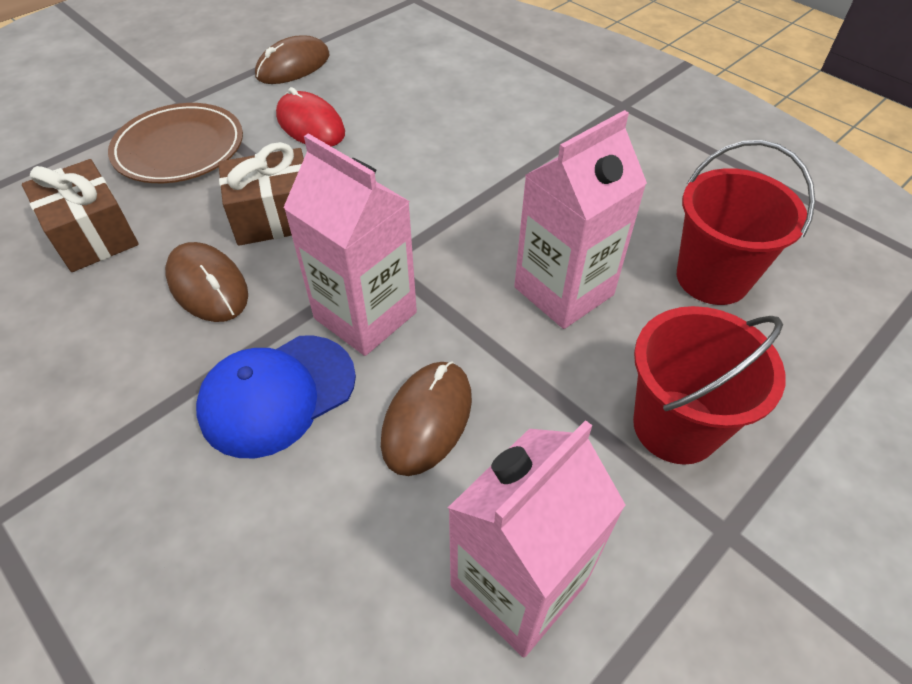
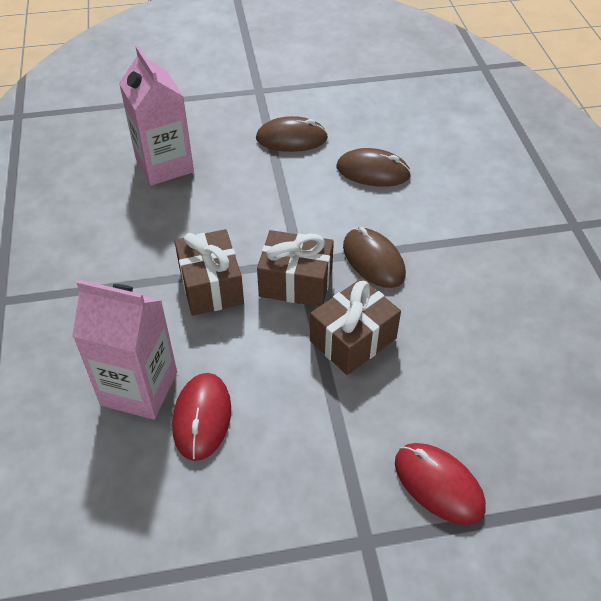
blue cap: 1 -> 0
brown gift: 2 -> 3
brown plate: 1 -> 0
pink carton: 3 -> 2
red bucket: 2 -> 0
red mouse: 1 -> 2

